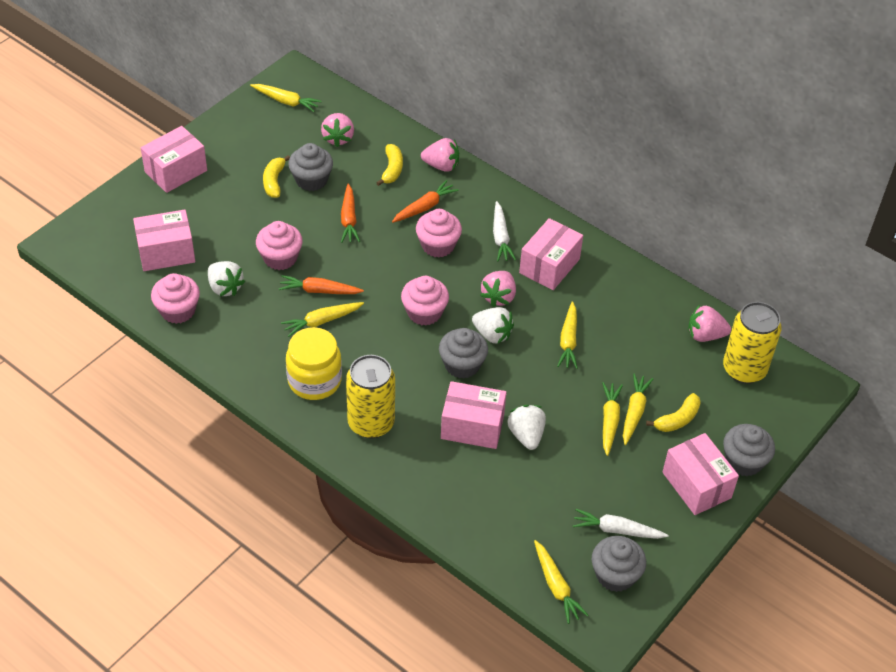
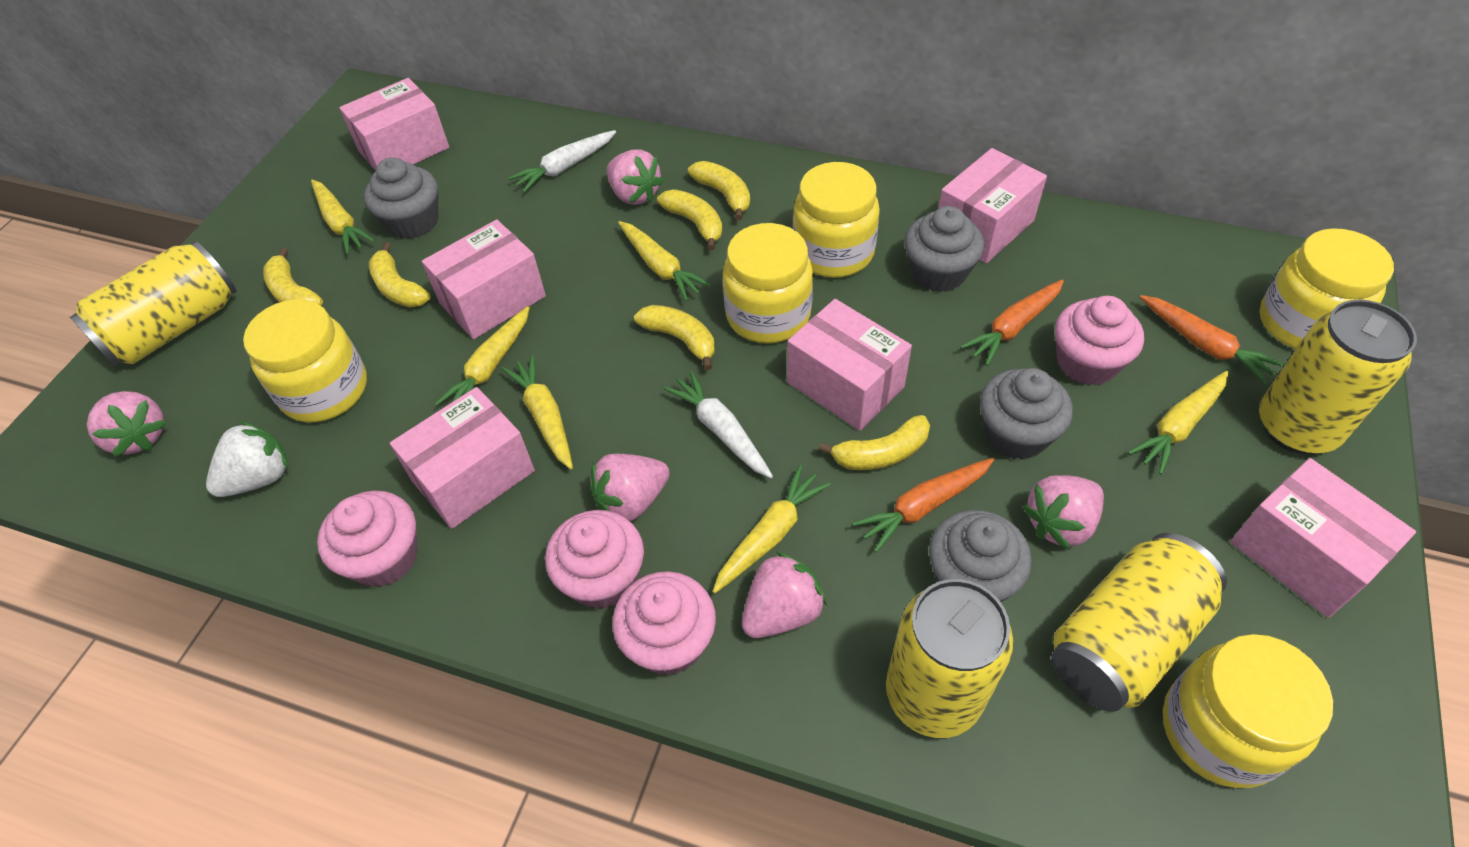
pink box: 5 -> 6
pink strawberry: 4 -> 5
white strawberry: 3 -> 1
yellow banana: 3 -> 6
yellow can: 2 -> 4
yellow jar: 1 -> 5

